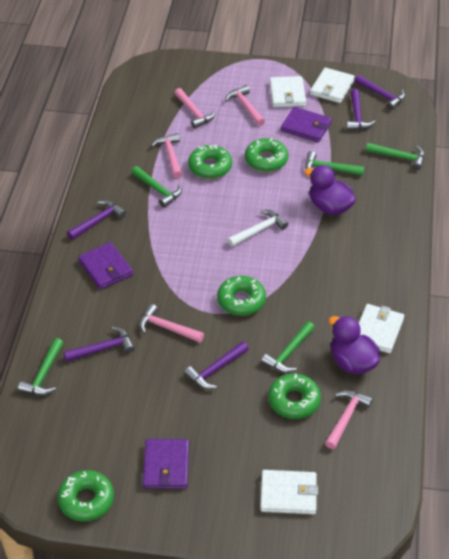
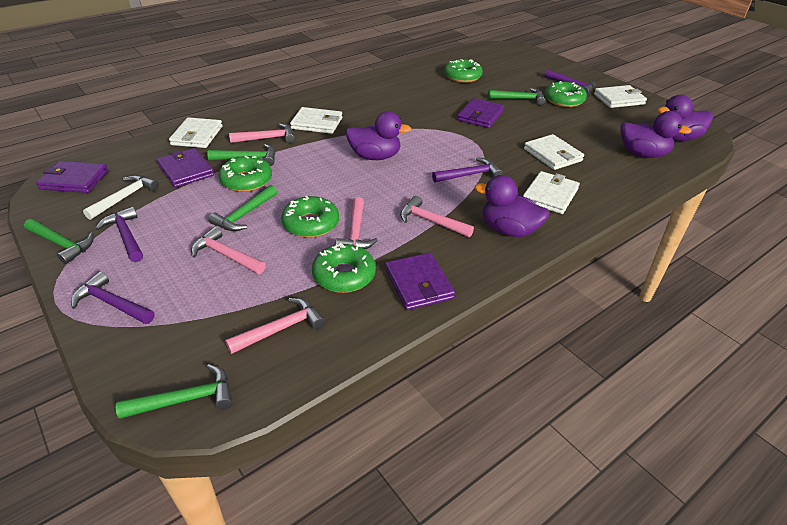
purple duck: 2 -> 4
purple hammer: 5 -> 4
purple wallet: 3 -> 4
white wallet: 4 -> 5

